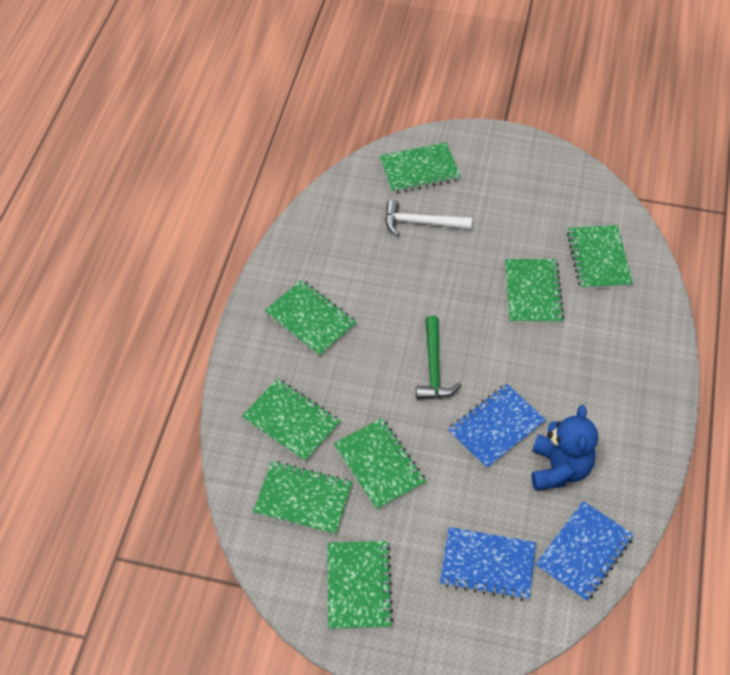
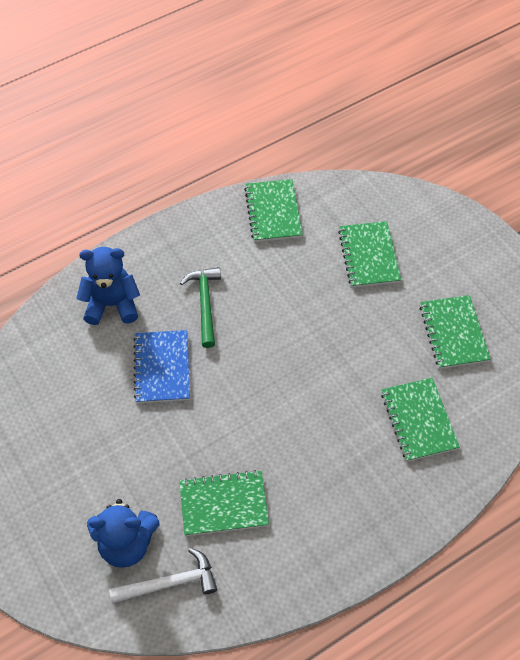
blue notebook: 3 -> 1
blue teddy bear: 1 -> 2
green notebook: 8 -> 5

